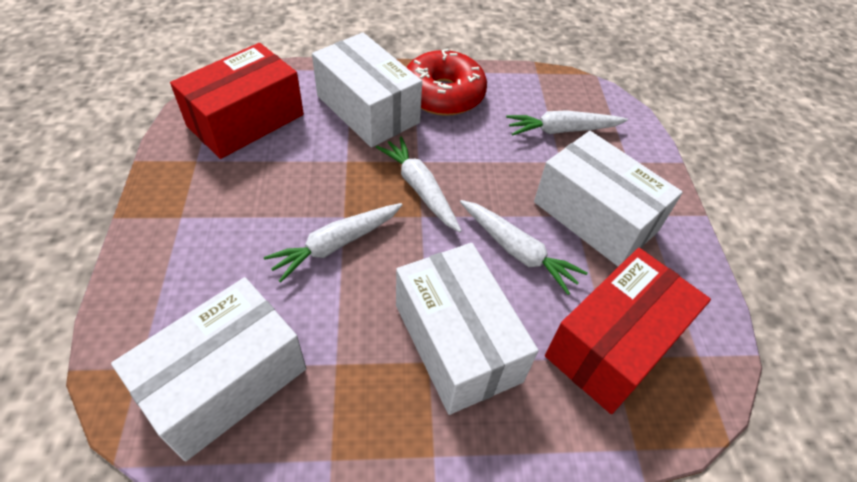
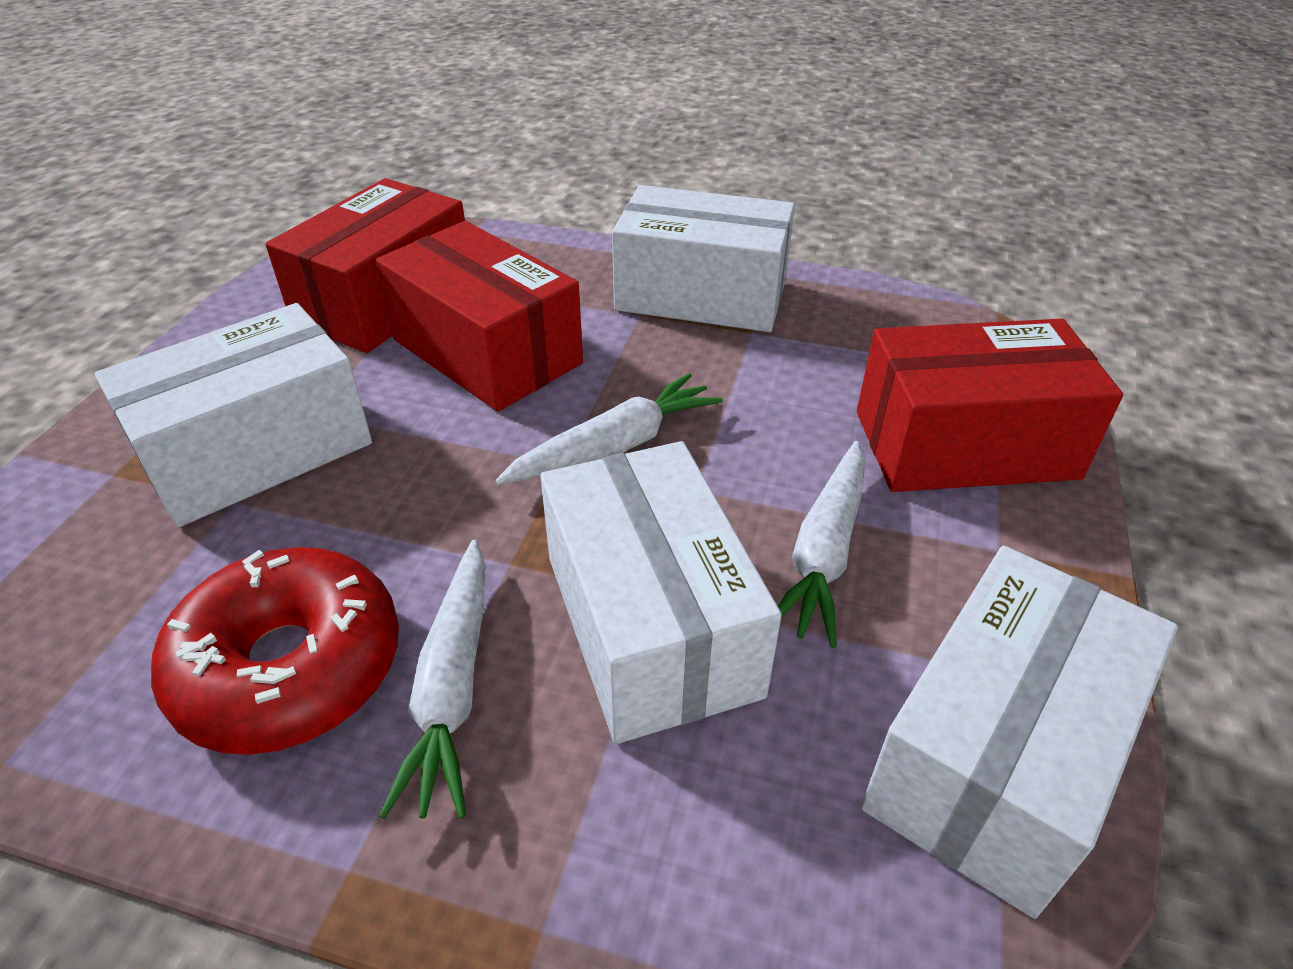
red box: 2 -> 3
white carrot: 4 -> 3

